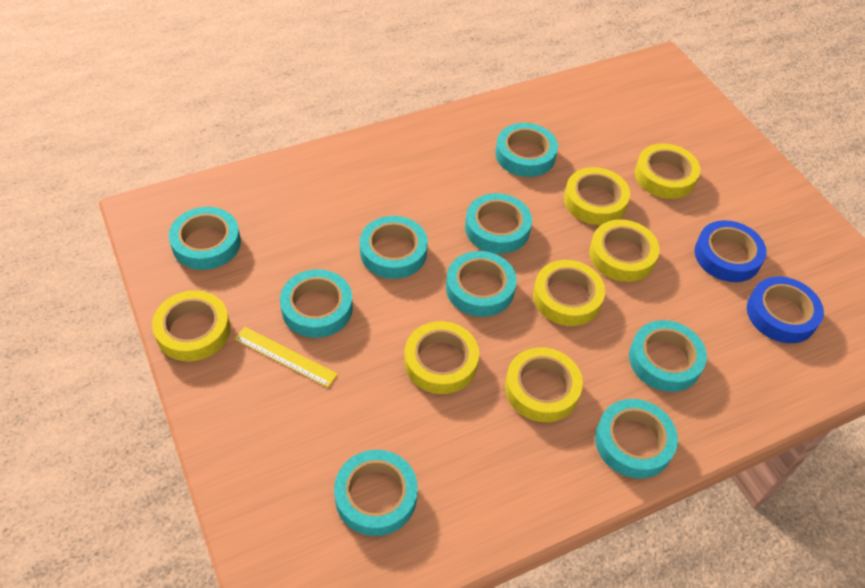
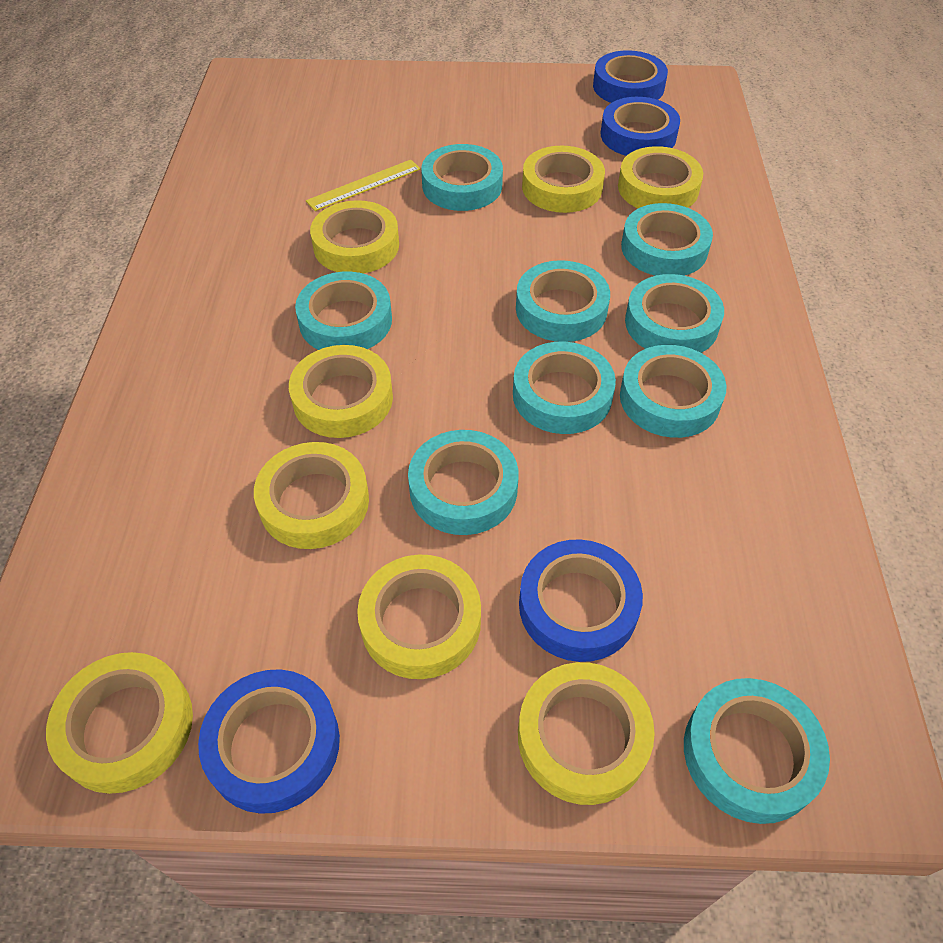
blue tape: 2 -> 4
yellow tape: 7 -> 8

